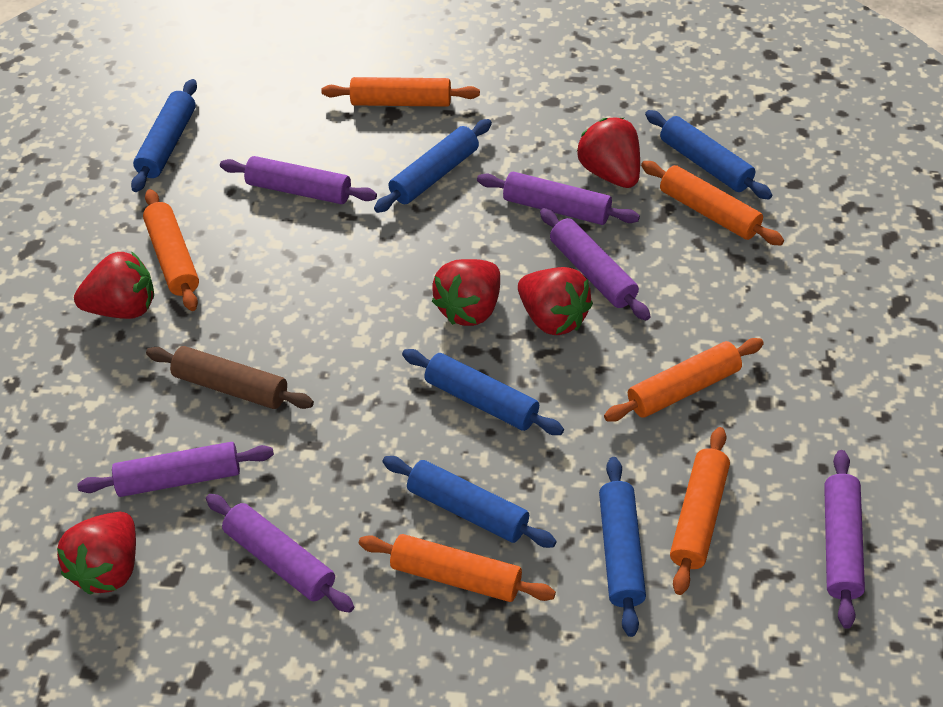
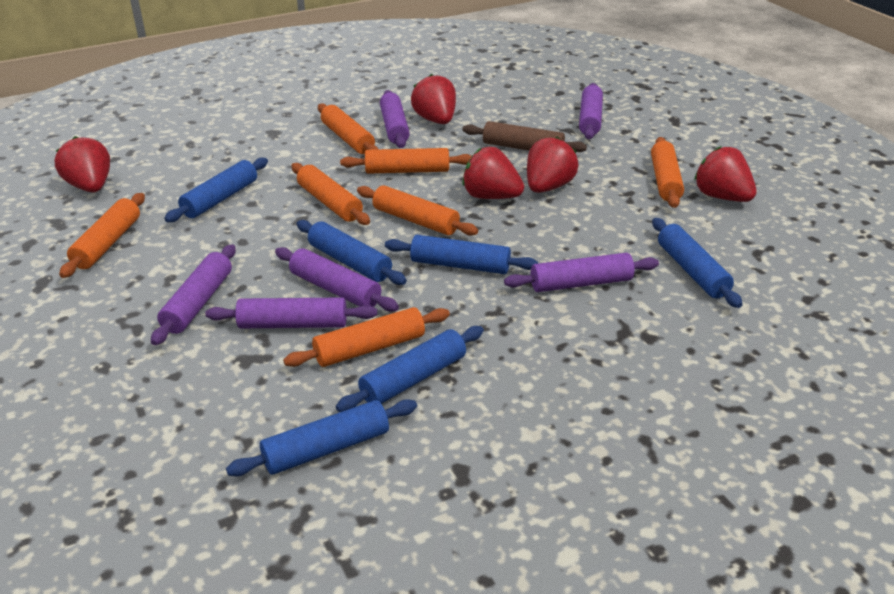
orange rolling pin: 6 -> 7

